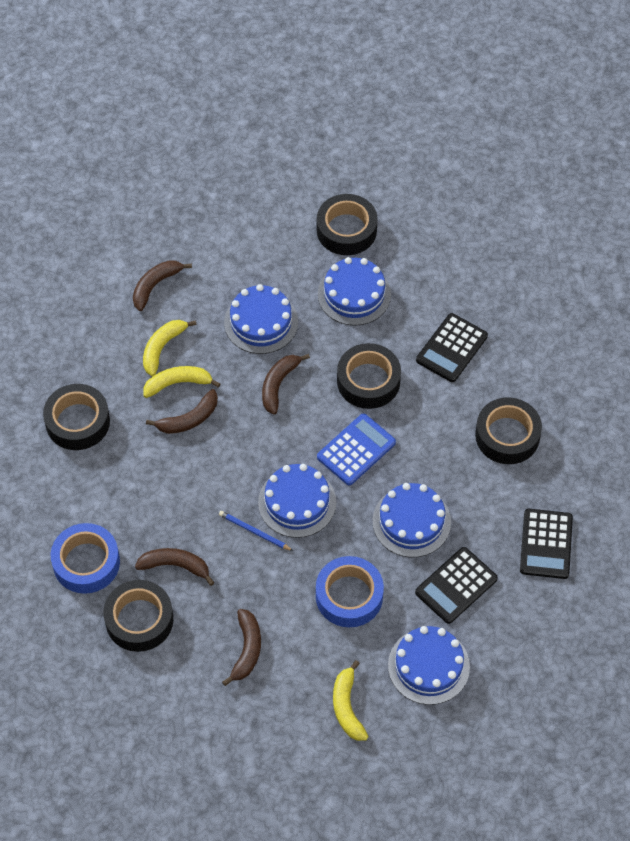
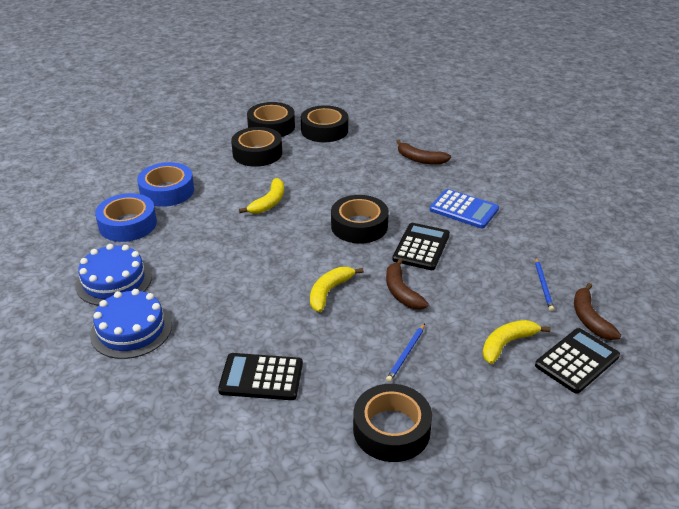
blue cake: 5 -> 2
blue pencil: 1 -> 2
brown banana: 5 -> 3

